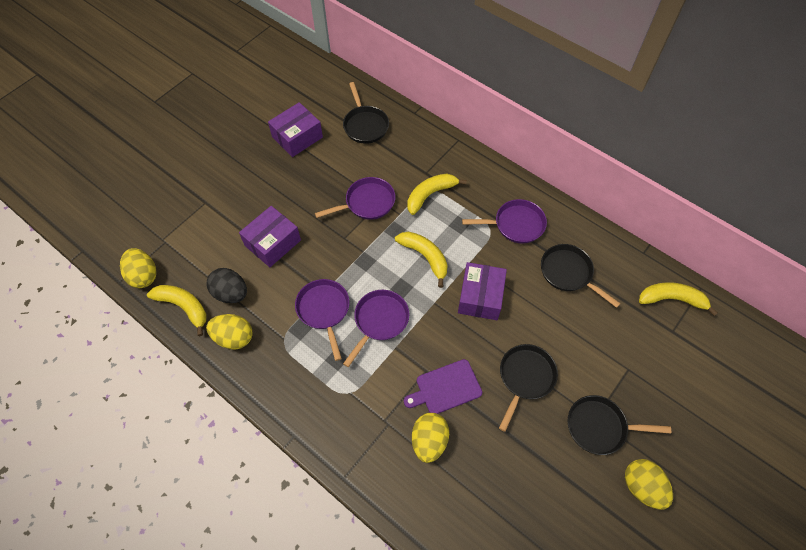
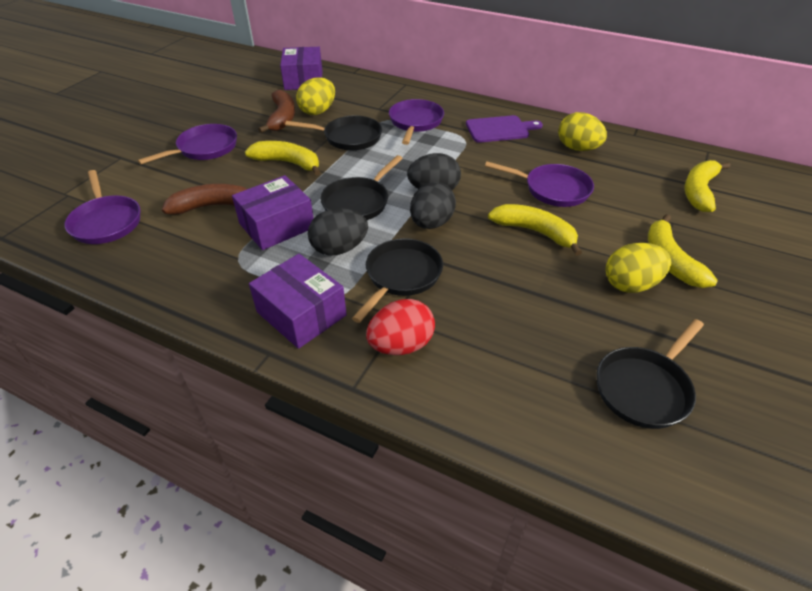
black egg: 1 -> 3
brown banana: 0 -> 2
red egg: 0 -> 1
yellow egg: 4 -> 3

